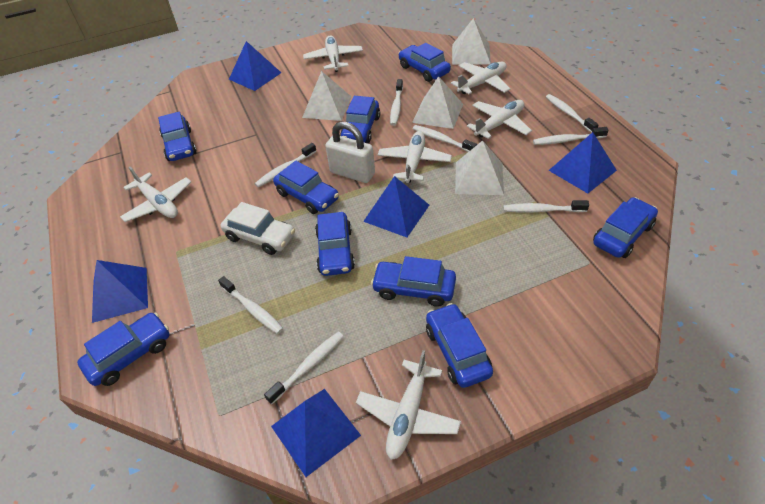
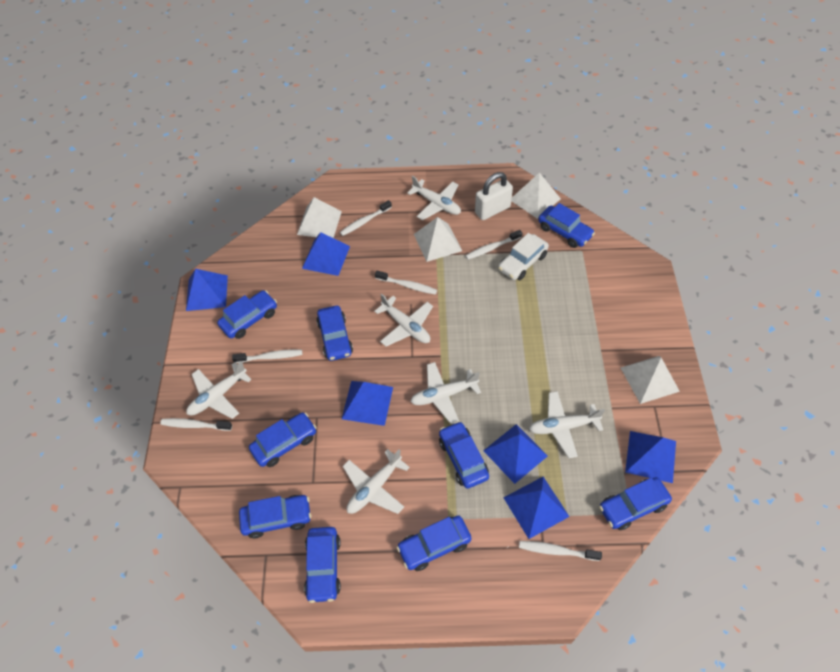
blue pyramid: 5 -> 6
white toothbrush: 8 -> 6

